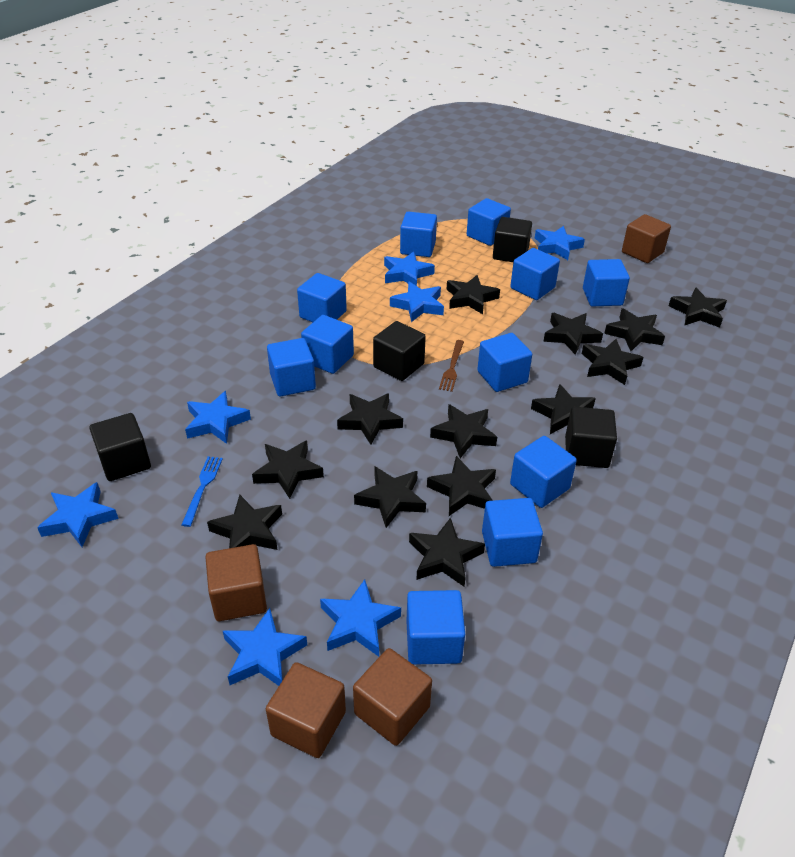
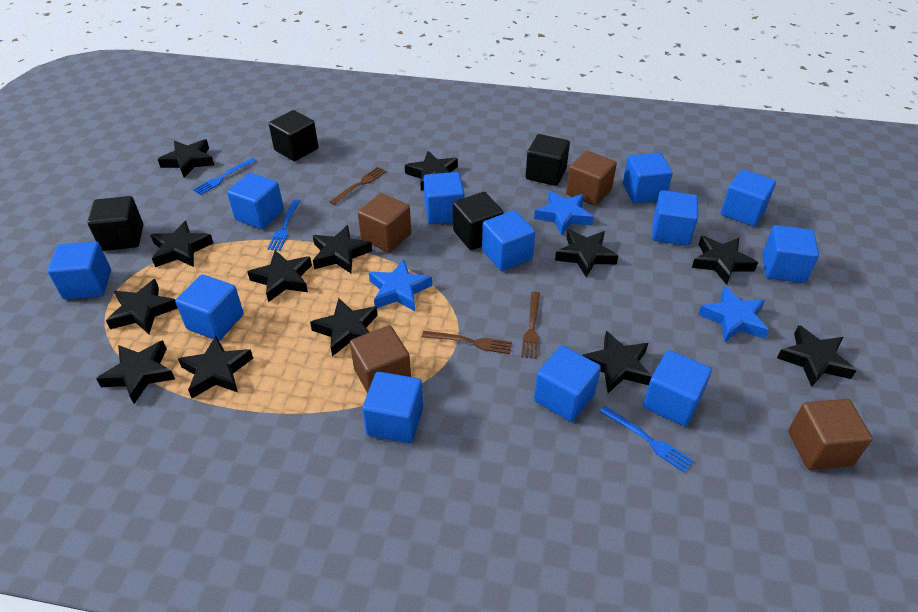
blue cube: 11 -> 12
blue fork: 1 -> 3
blue star: 7 -> 3
brown fork: 1 -> 3

